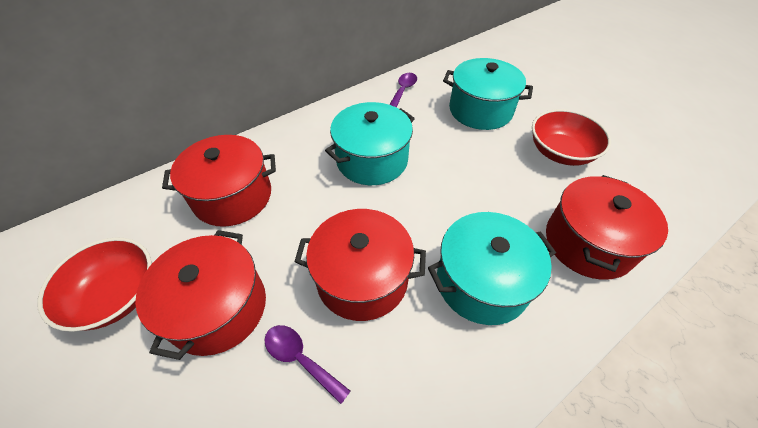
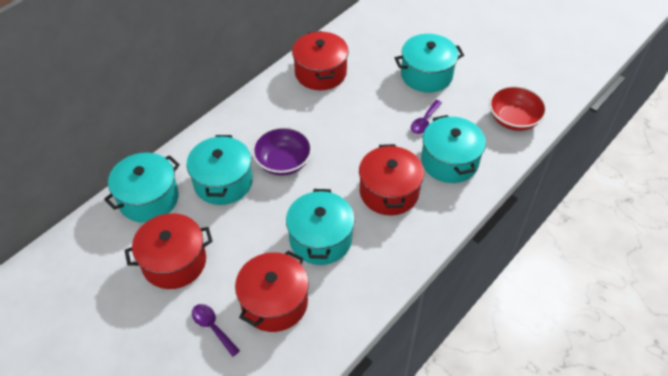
purple bowl: 0 -> 1
red bowl: 2 -> 1
turquoise pot: 3 -> 5

